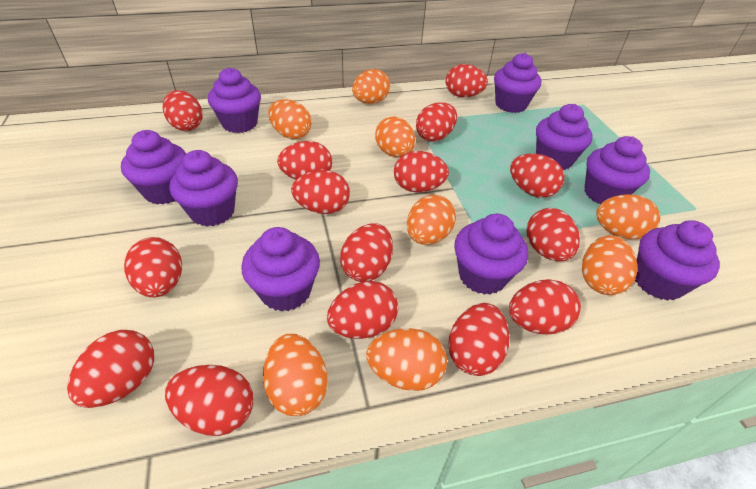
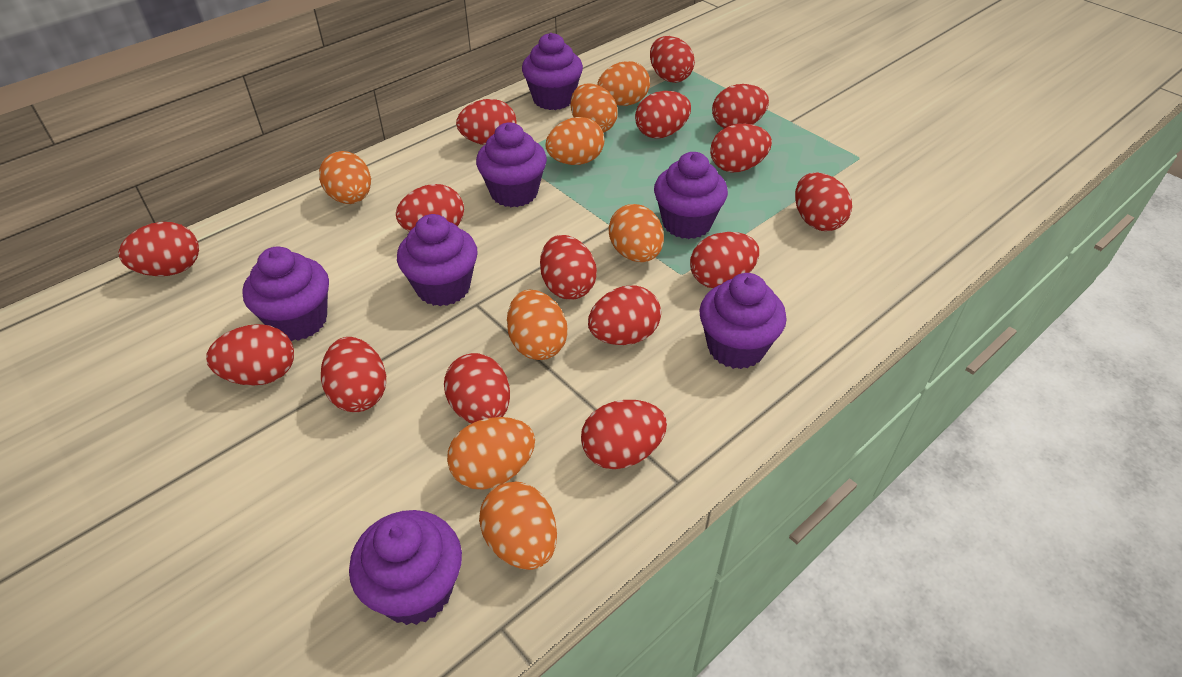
purple cupcake: 9 -> 7

